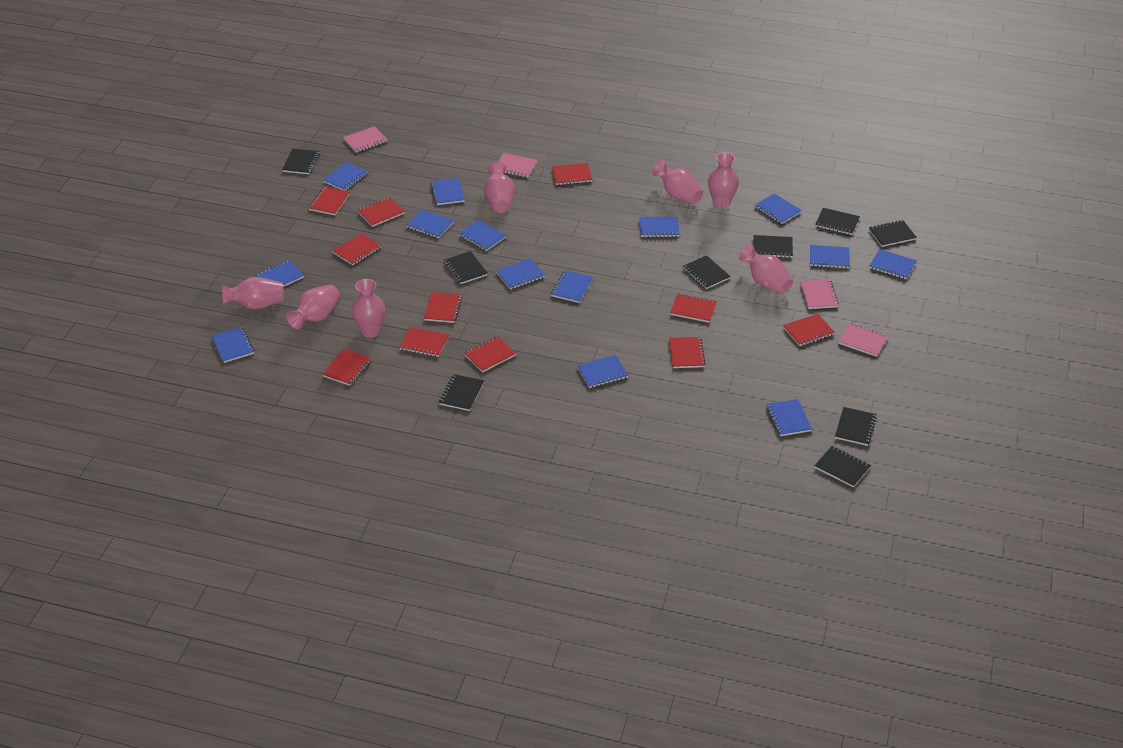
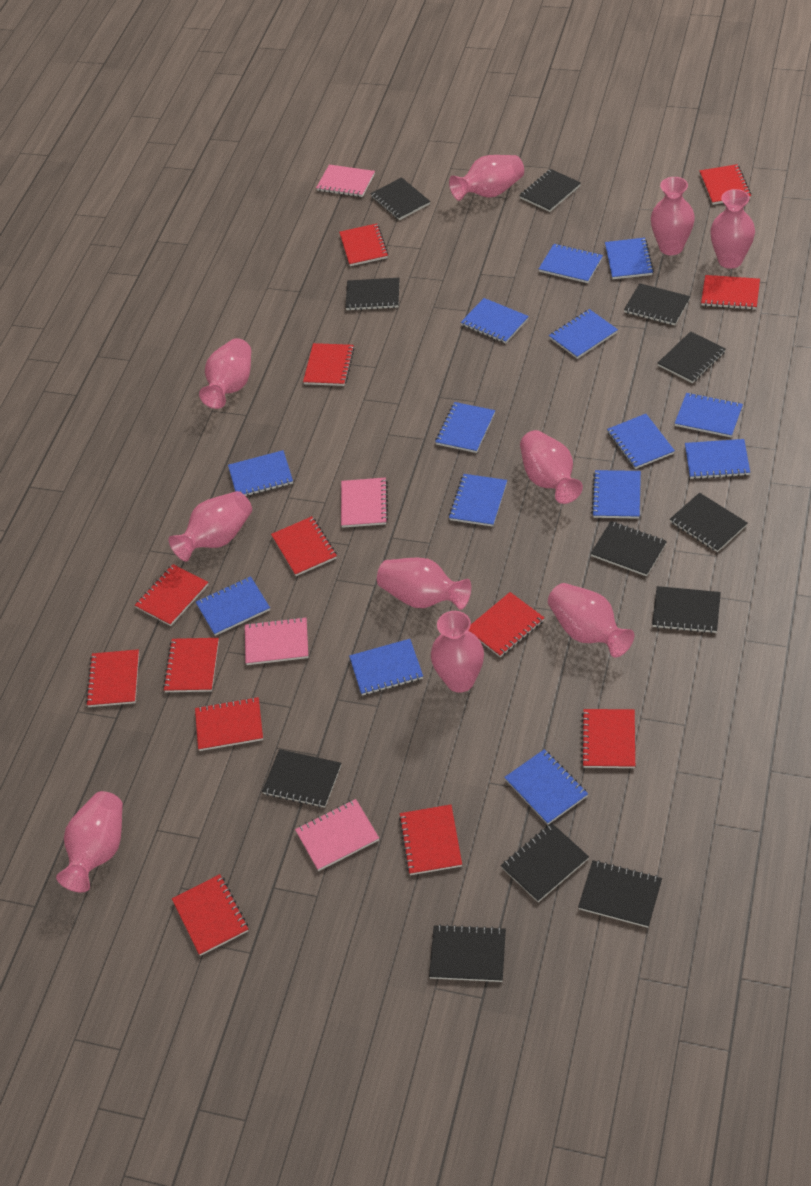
black notebook: 9 -> 12
pink vase: 7 -> 10
red notebook: 11 -> 13

